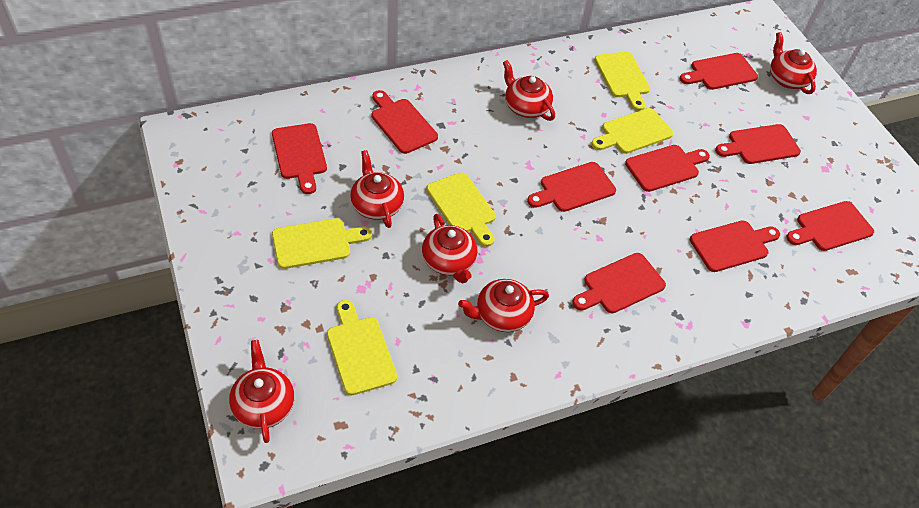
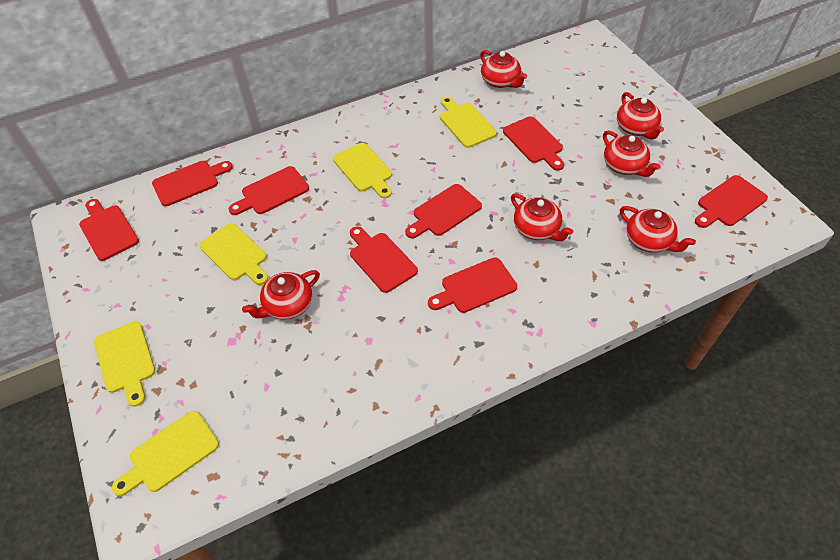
red cutting board: 9 -> 8

